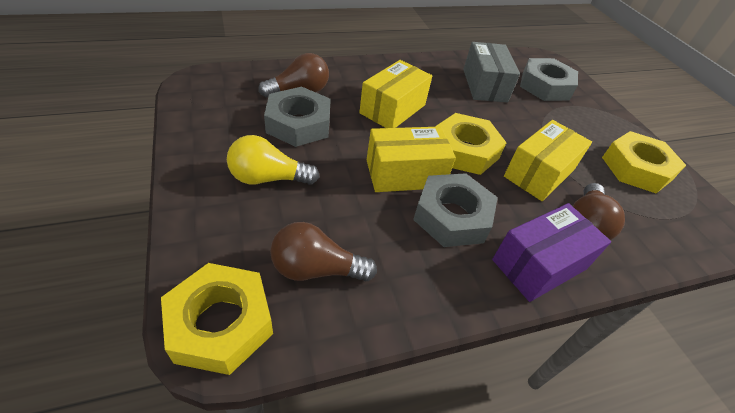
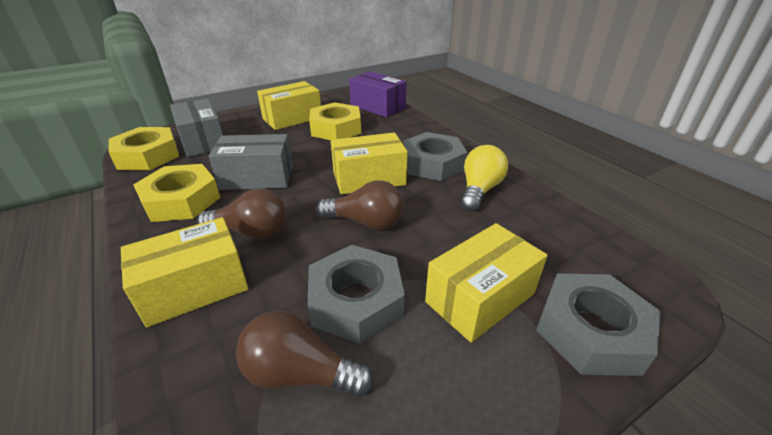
grey box: 1 -> 2
yellow box: 3 -> 4

